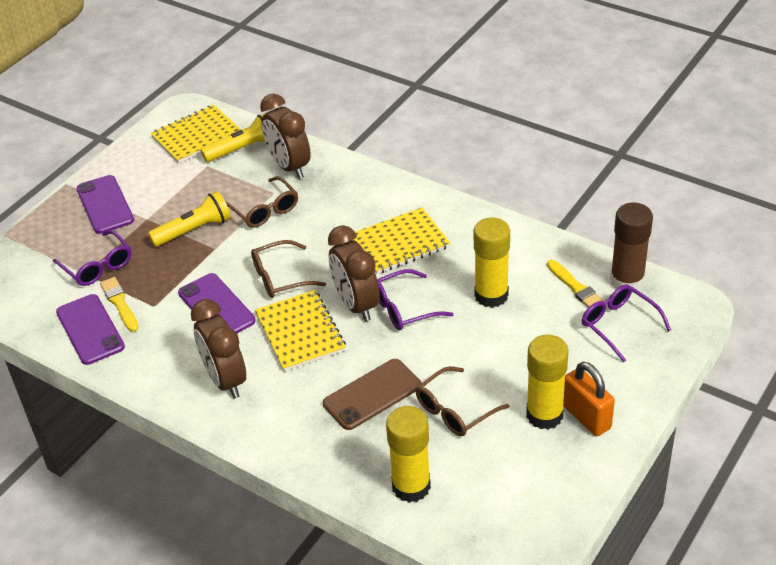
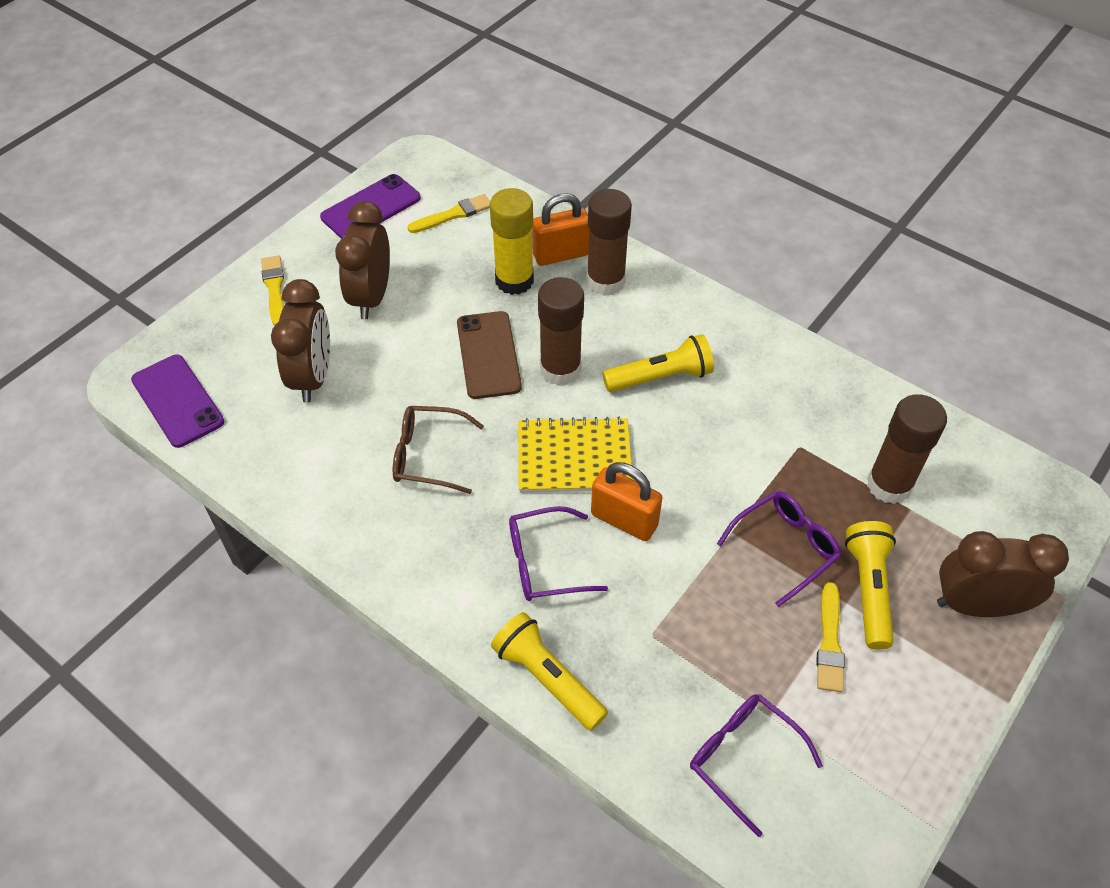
brown glasses: 3 -> 1
brown glue stick: 1 -> 3
orange padlock: 1 -> 2
purple phone: 3 -> 2
yellow brush: 2 -> 3
yellow flashlight: 2 -> 3
yellow glue stick: 3 -> 1
yellow notebook: 3 -> 1

